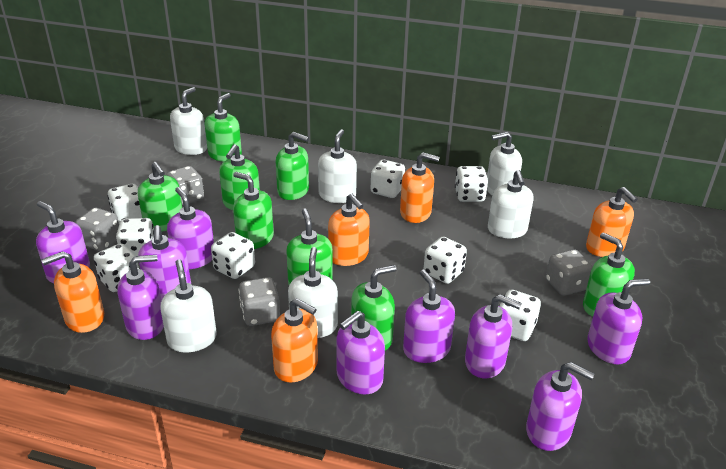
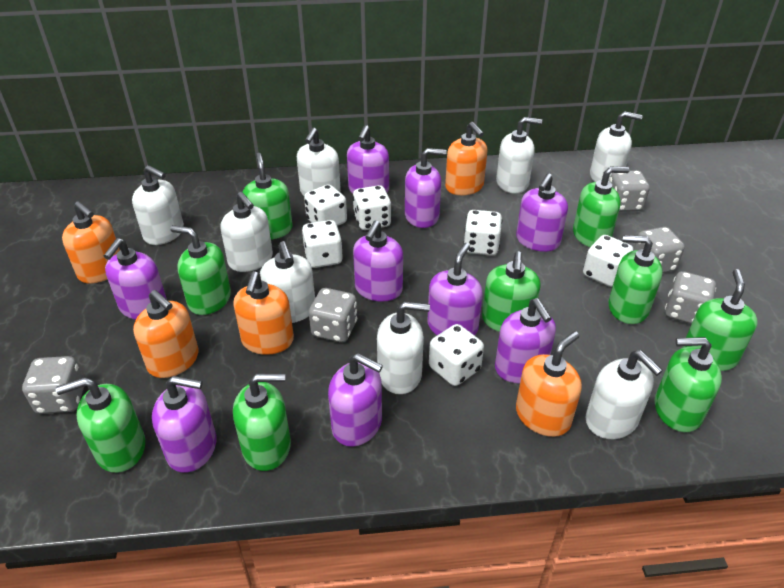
green soap dispenser: 8 -> 9
grey dice: 4 -> 5
white dice: 8 -> 6
white soap dispenser: 6 -> 8

